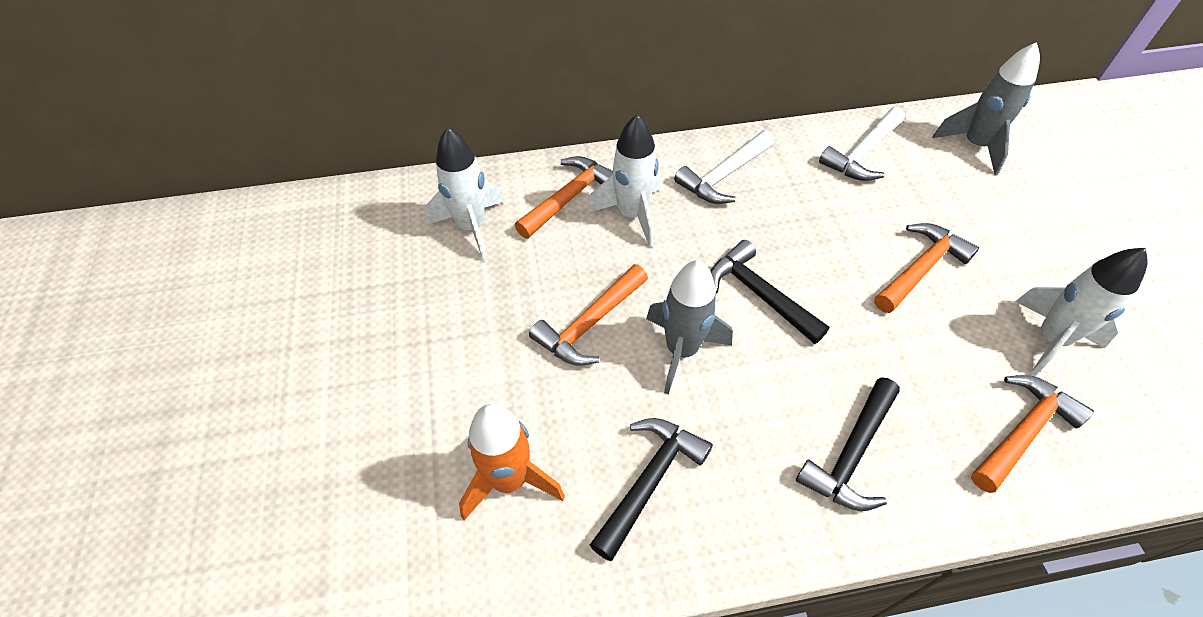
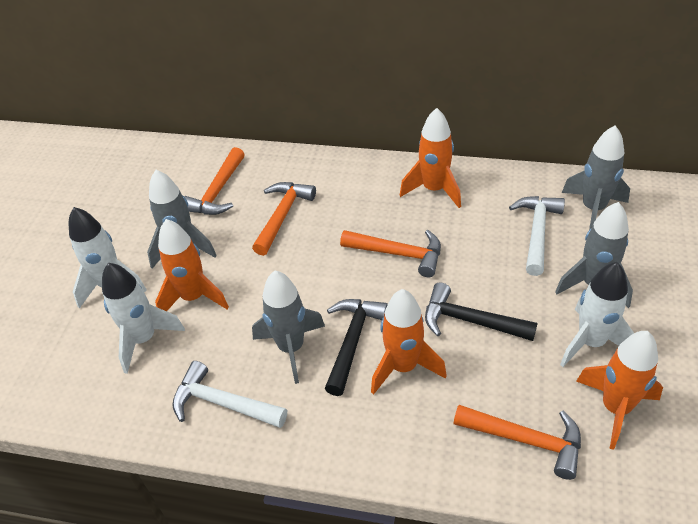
black hammer: 3 -> 2
grey rocket: 2 -> 4
orange rocket: 1 -> 4

